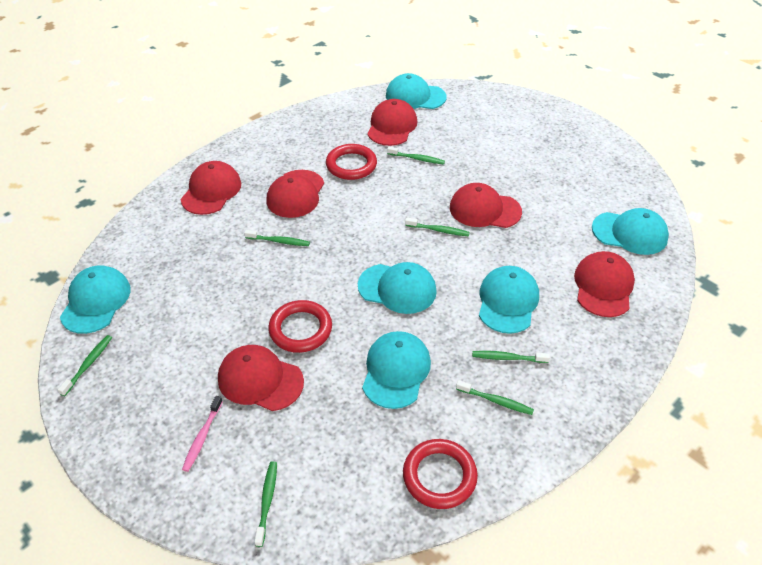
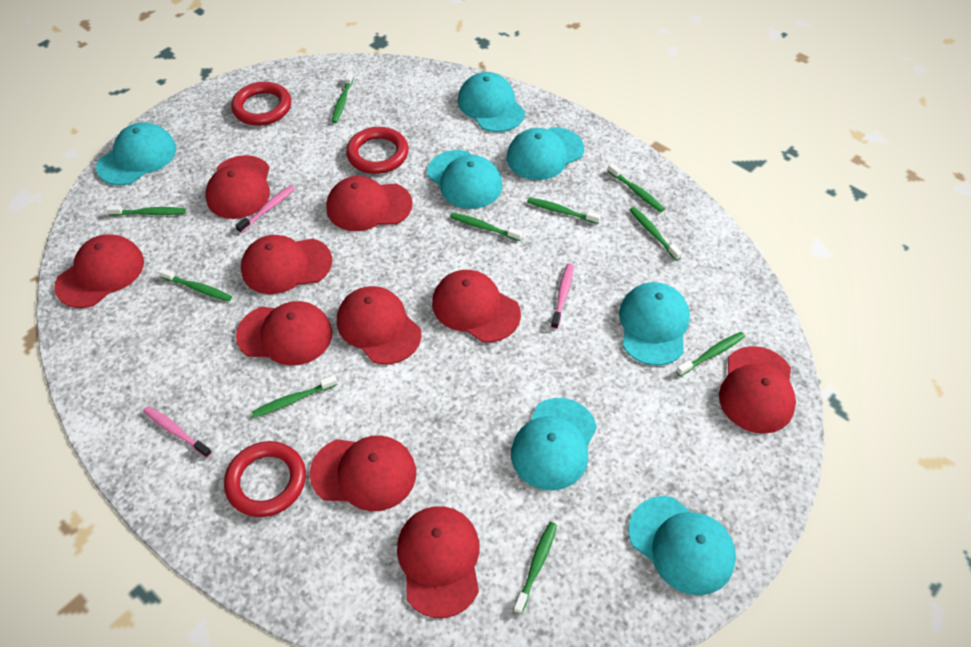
green toothbrush: 7 -> 10
pink toothbrush: 1 -> 3
red cap: 6 -> 10
turquoise cap: 6 -> 7

